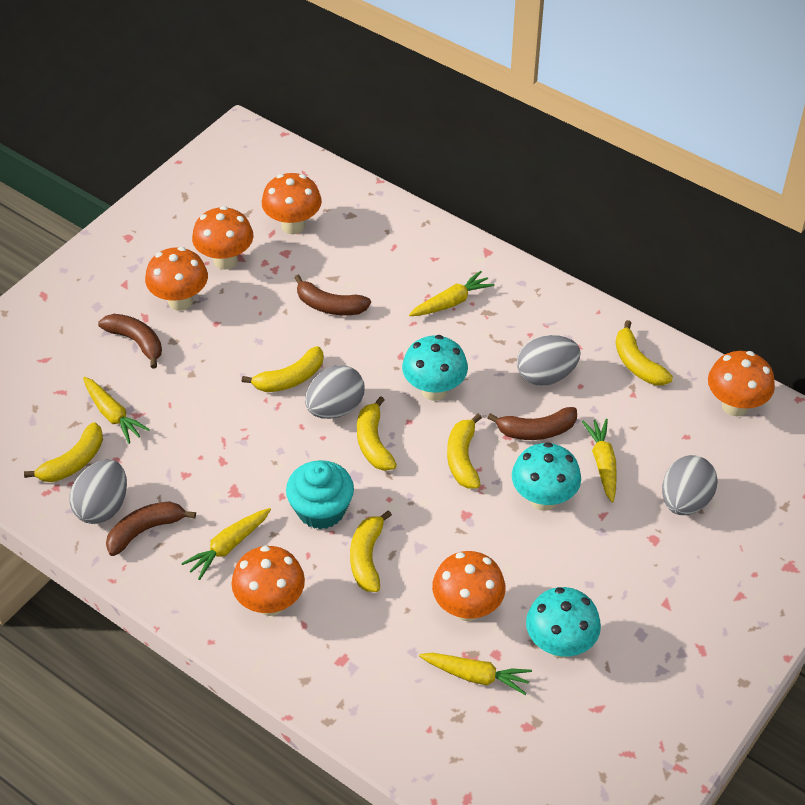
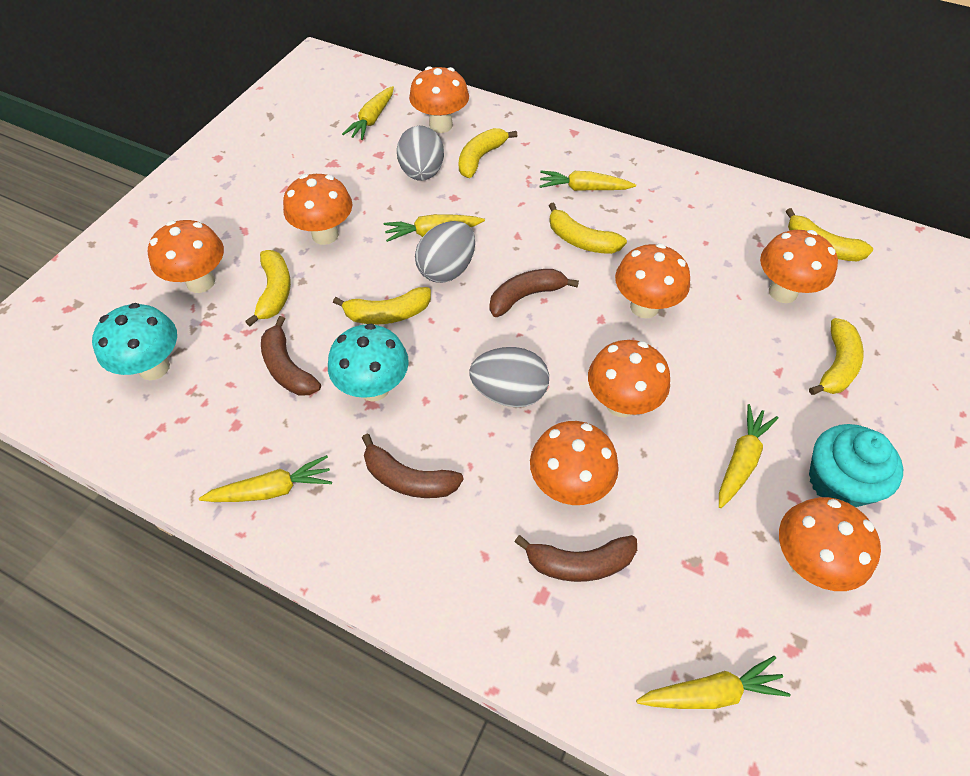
grey egg: 4 -> 3
orange mushroom: 6 -> 8
turquoise mushroom: 3 -> 2
yellow carrot: 5 -> 6

